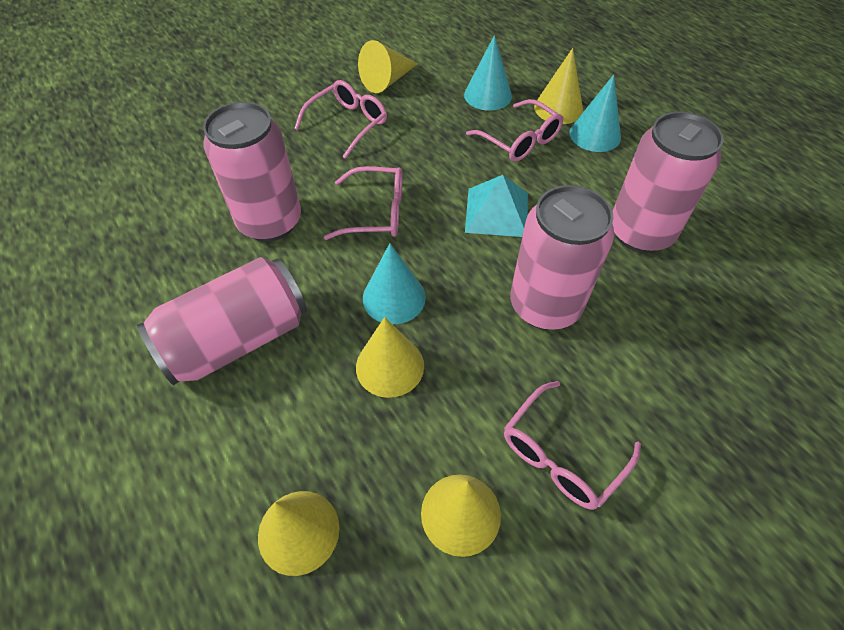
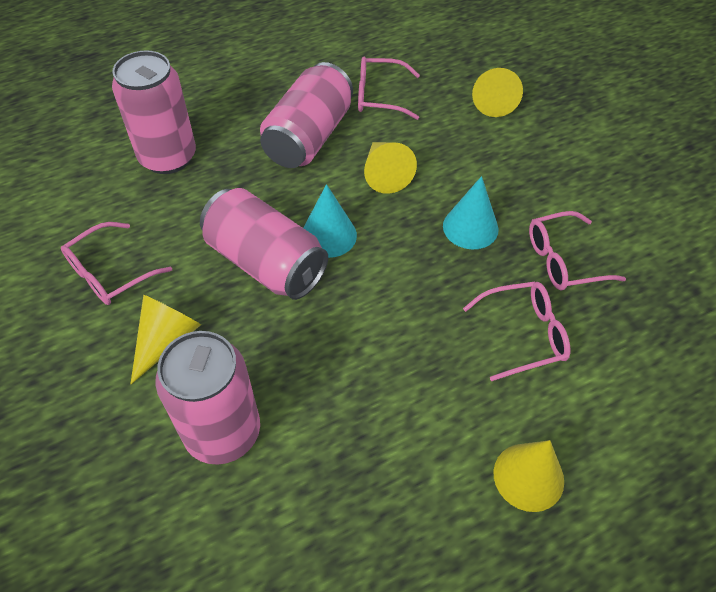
turquoise cone: 3 -> 2
turquoise pyramid: 1 -> 0
yellow cone: 5 -> 4

